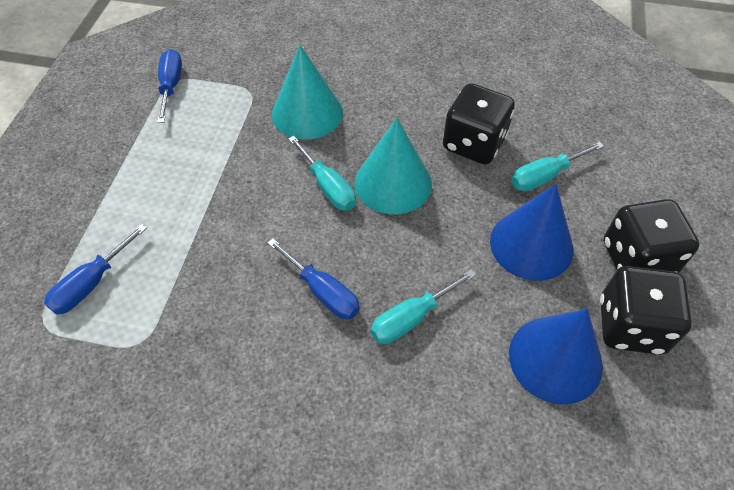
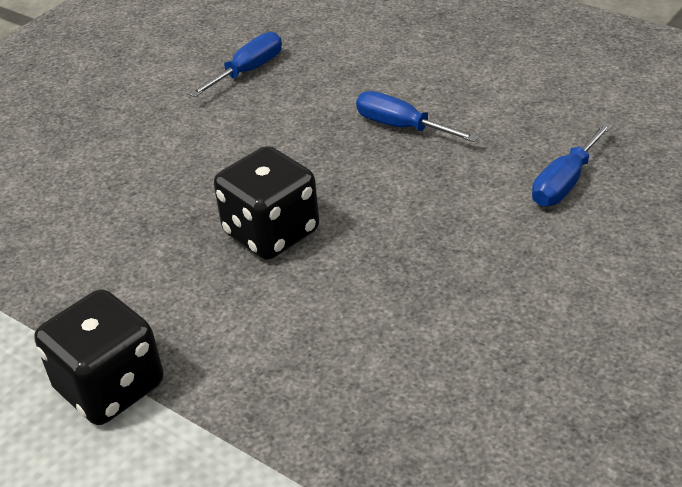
black dice: 3 -> 2
blue cone: 2 -> 0
turquoise cone: 2 -> 0
turquoise screwdriver: 3 -> 0

